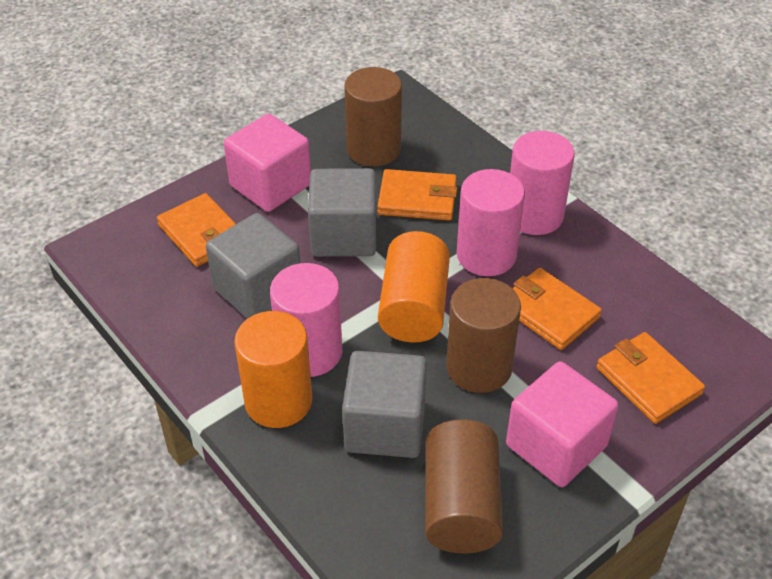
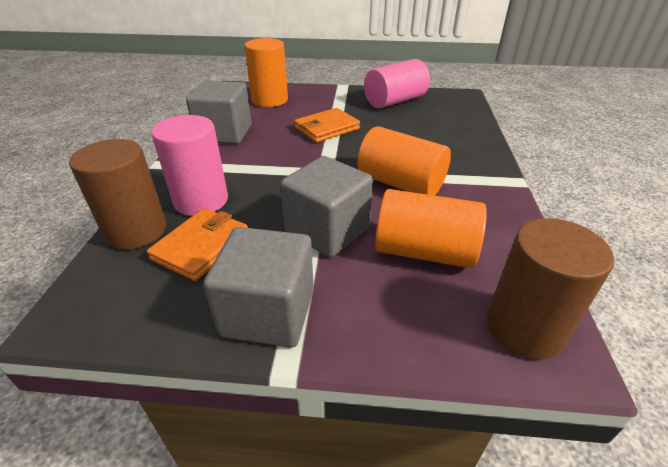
brown cylinder: 3 -> 2
orange cylinder: 2 -> 3
orange wallet: 4 -> 2
pink cube: 2 -> 0
pink cylinder: 3 -> 2

